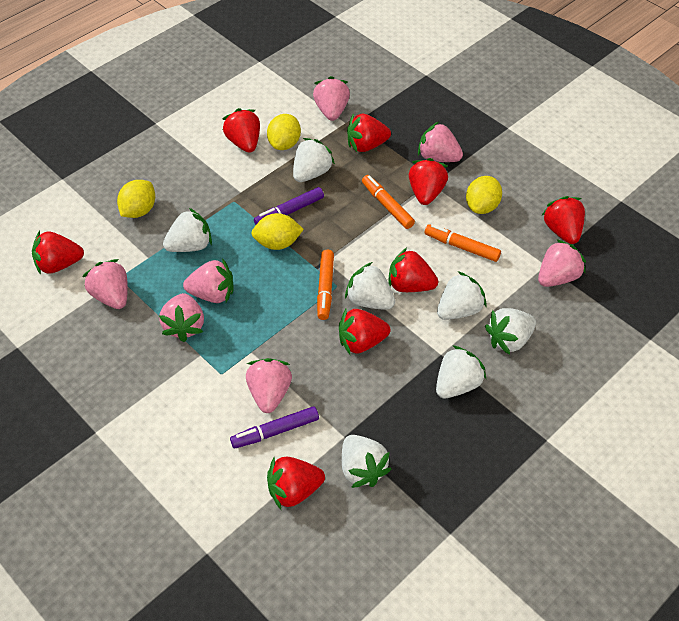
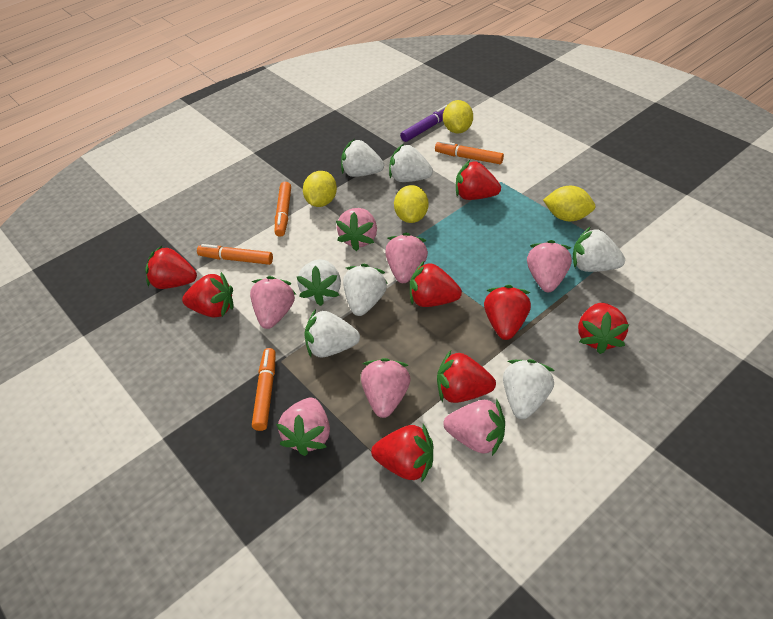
orange marker: 3 -> 4
purple marker: 2 -> 1

